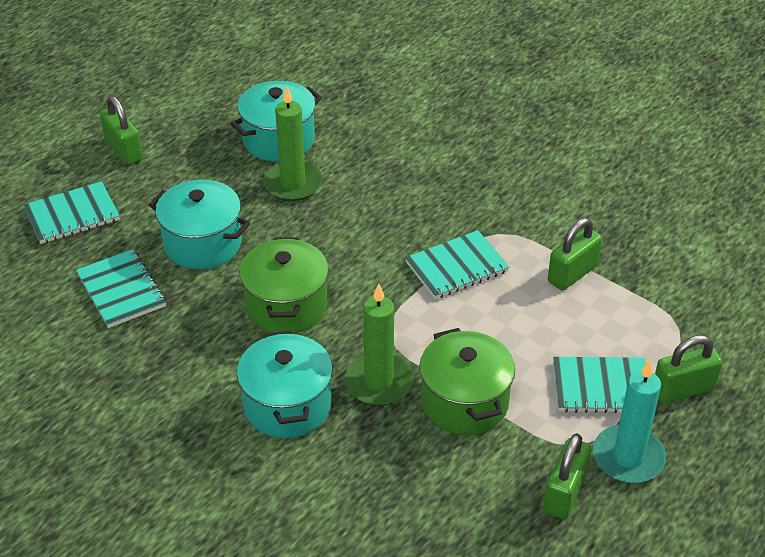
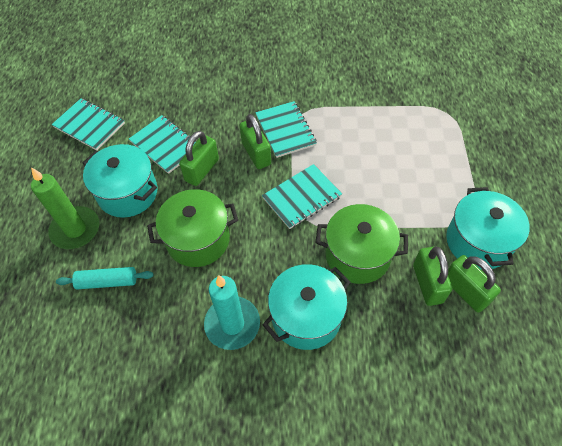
green candle: 2 -> 1
turquoise rolling pin: 0 -> 1

